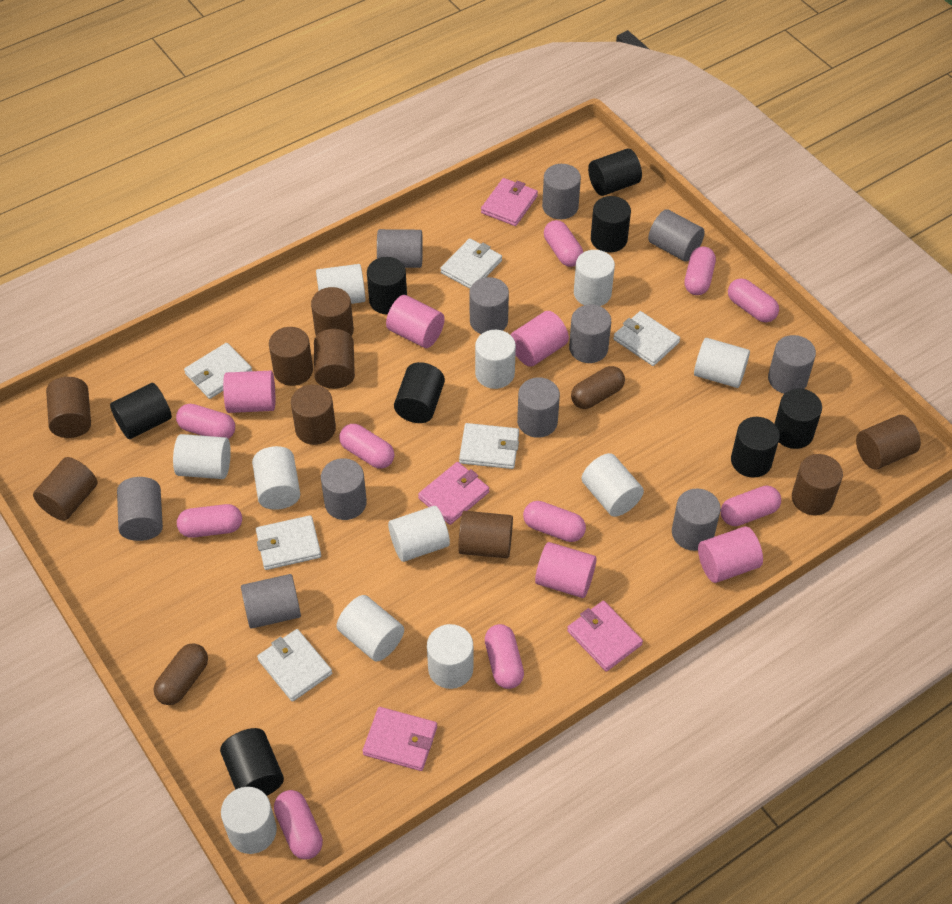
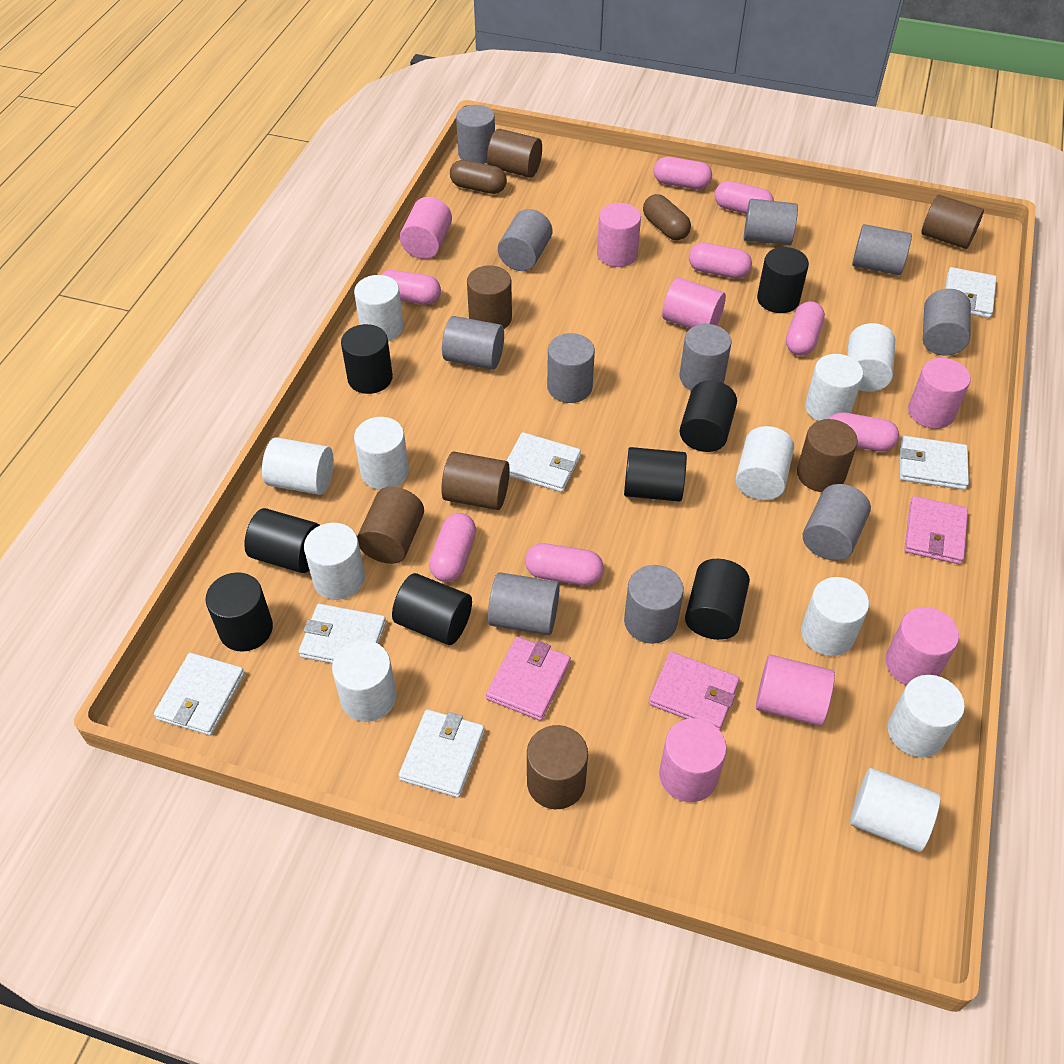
brown cylinder: 9 -> 7
pink capsule: 10 -> 8
pink cylinder: 5 -> 7
pink wallet: 4 -> 3

